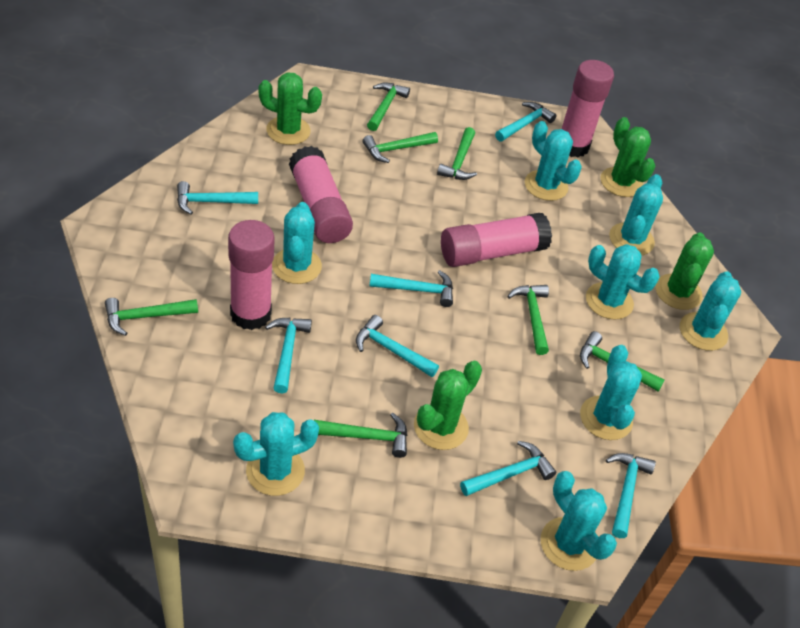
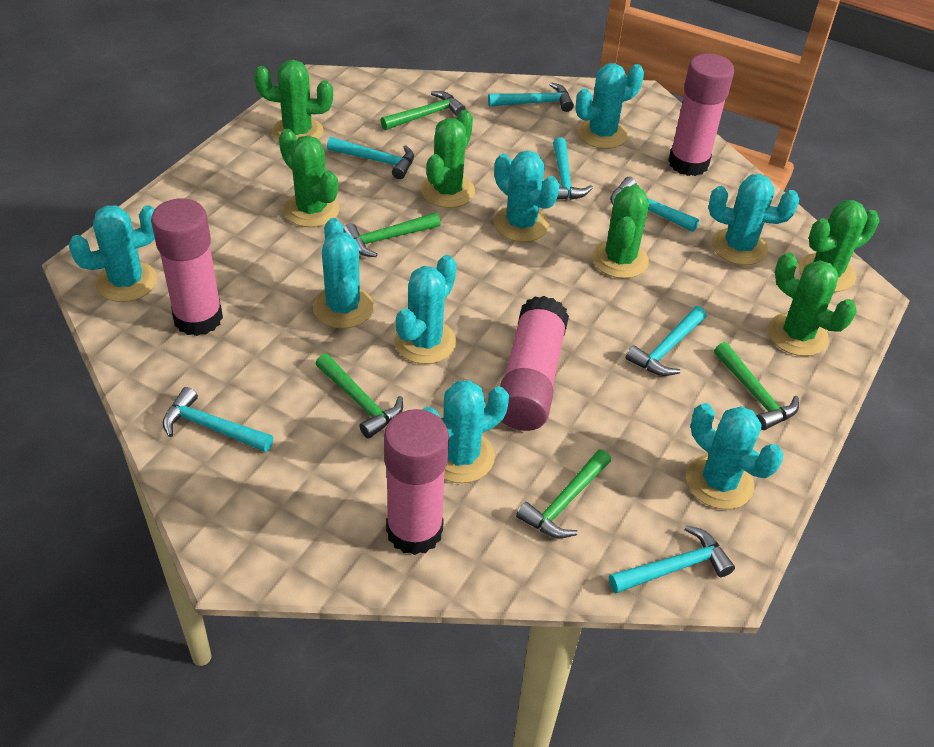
green cactus: 4 -> 6
green hammer: 7 -> 5

